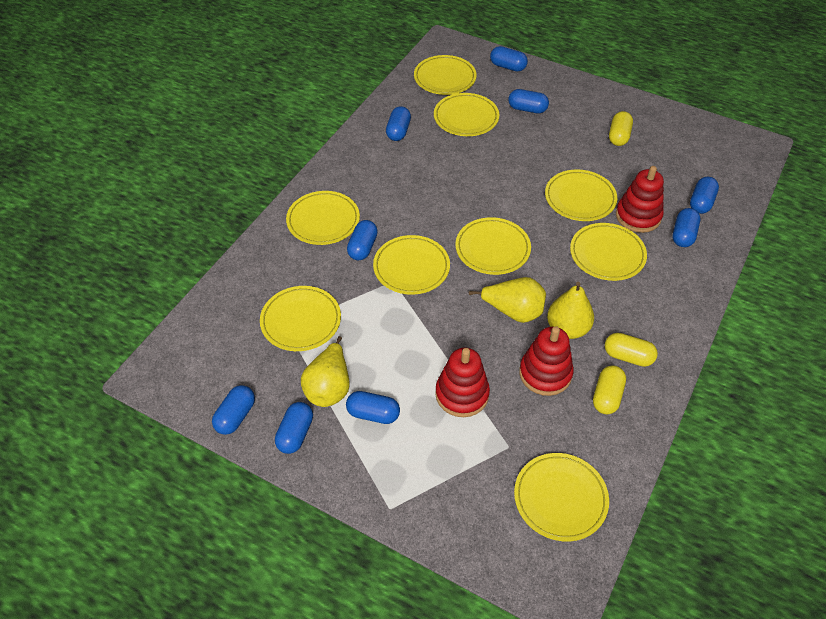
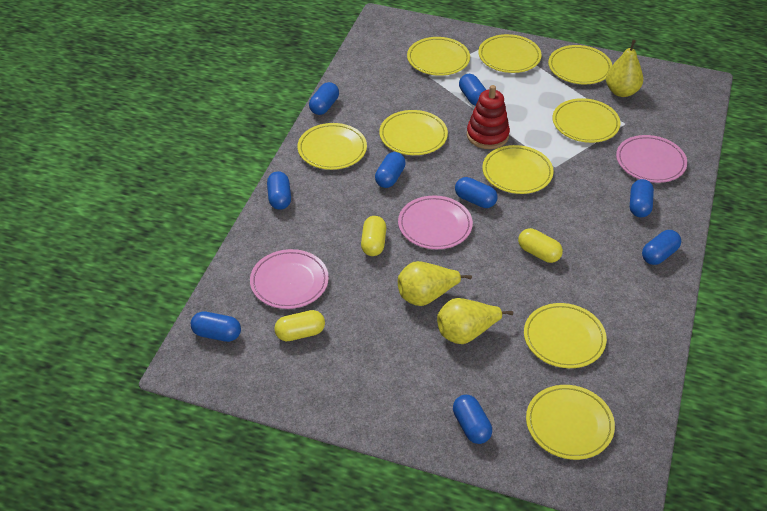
pink plate: 0 -> 3
red stacking toy: 3 -> 1

